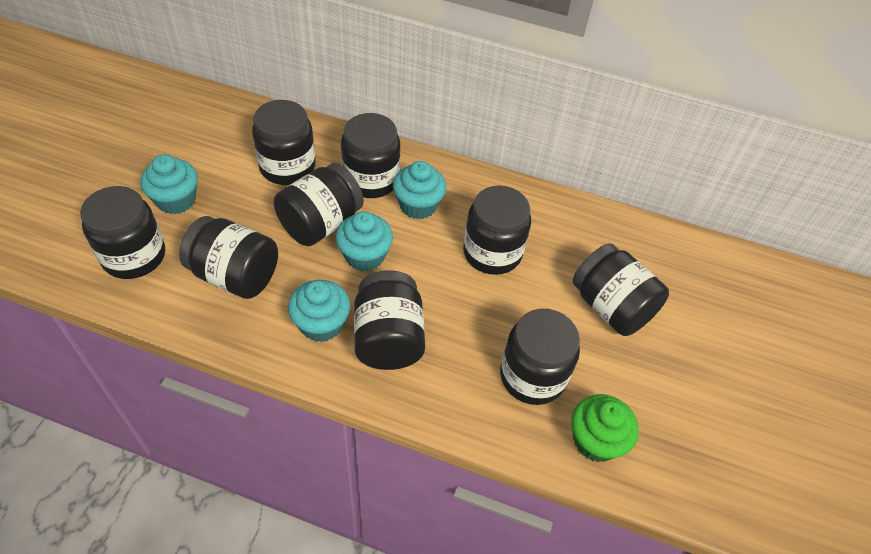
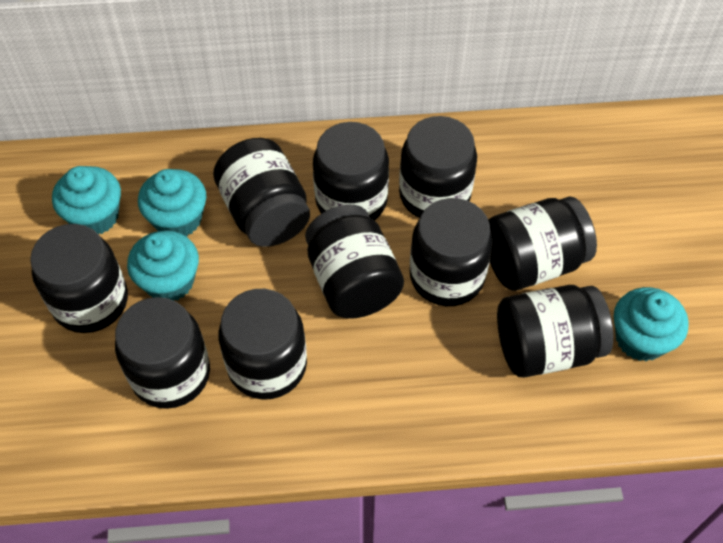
black jar: 9 -> 10
green cupcake: 1 -> 0

